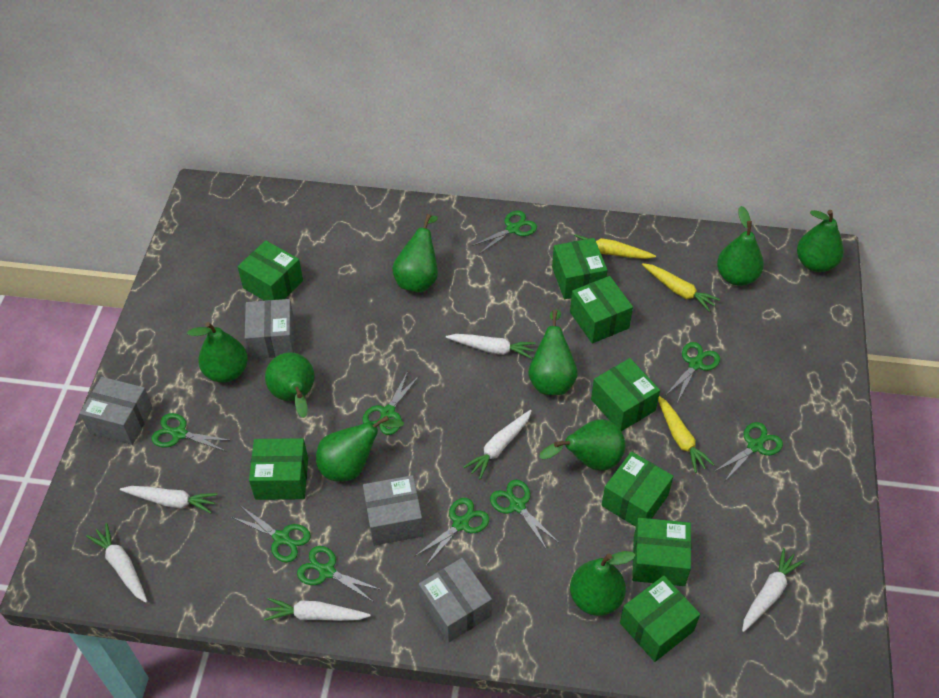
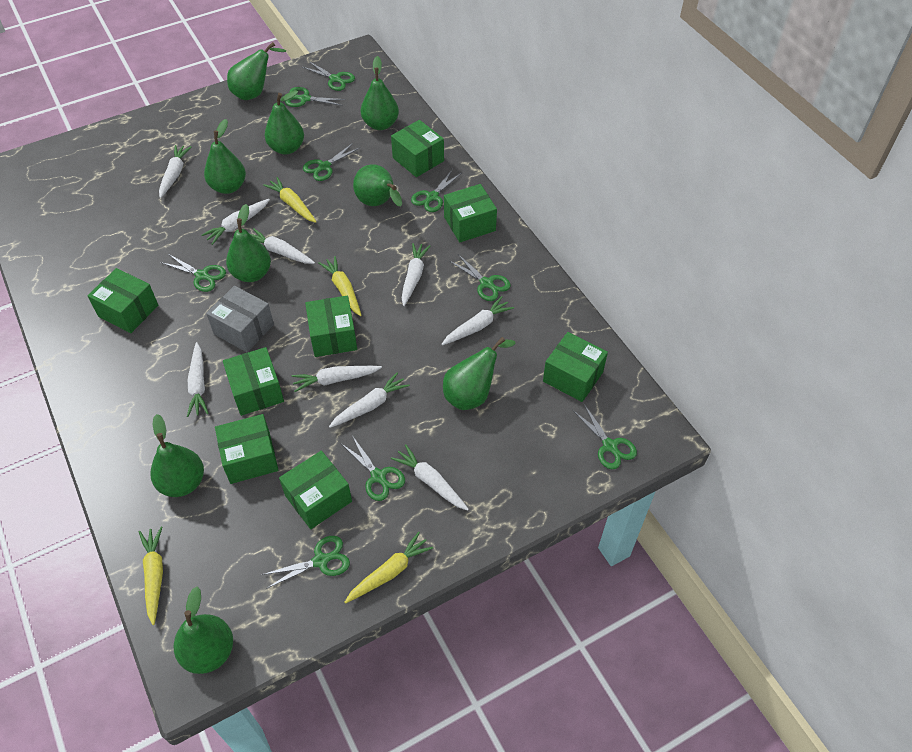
grey box: 4 -> 1
white carrot: 6 -> 9
yellow carrot: 3 -> 4

